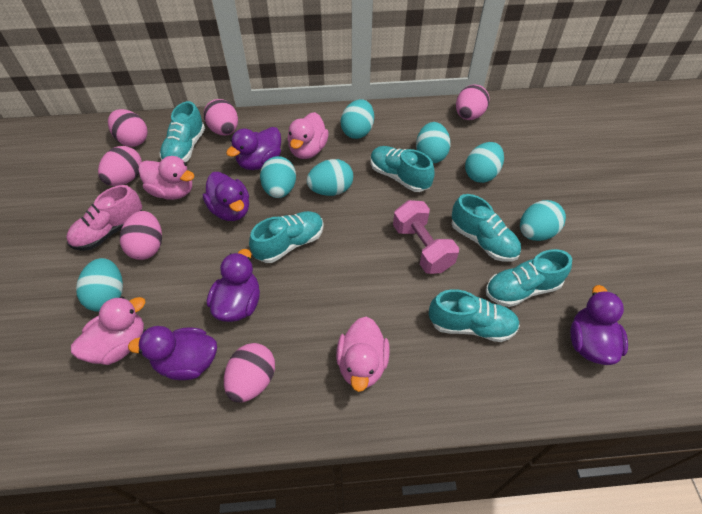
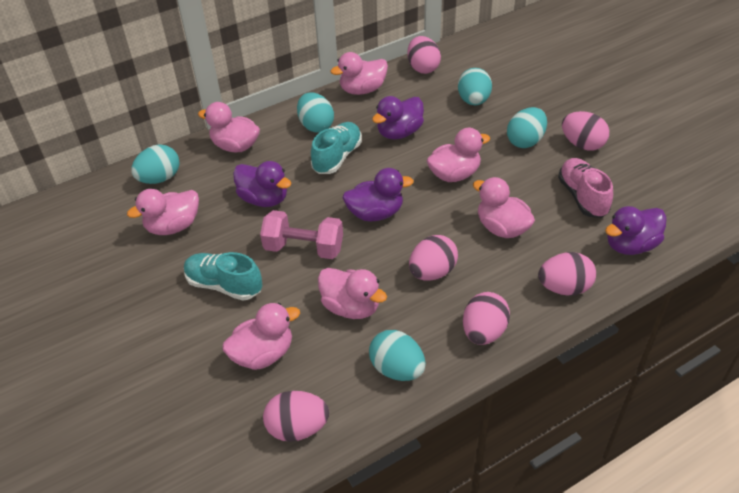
pink duck: 4 -> 7
purple duck: 5 -> 4
turquoise egg: 7 -> 5
turquoise shoe: 6 -> 2

